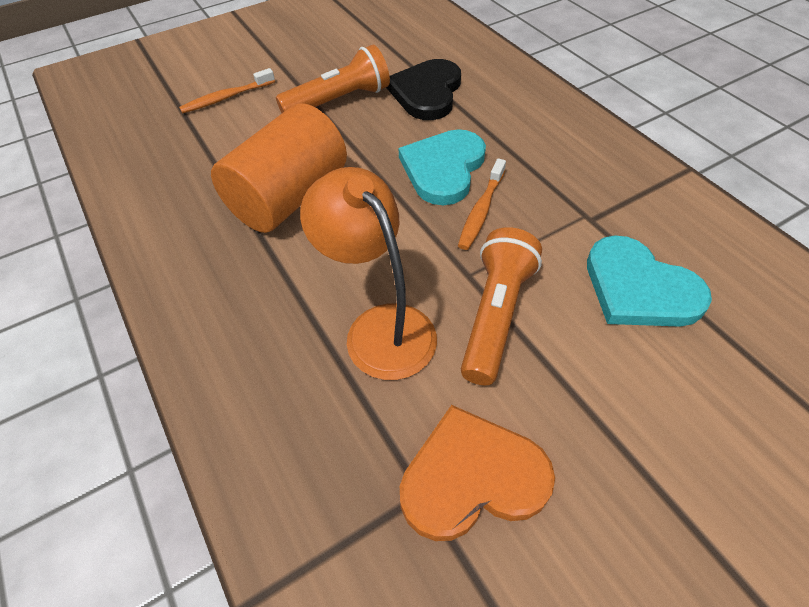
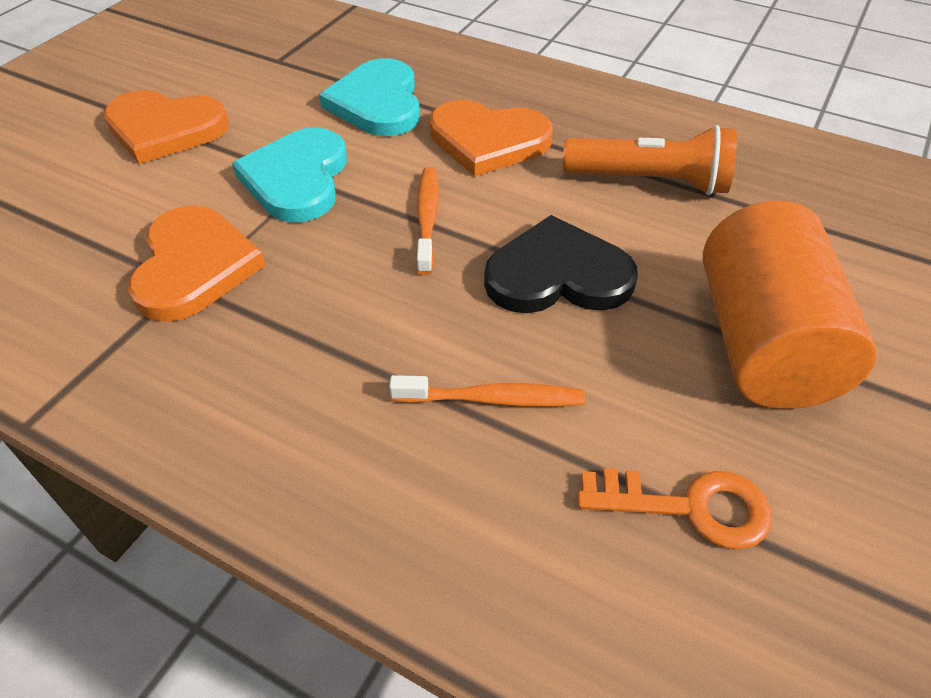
orange flashlight: 2 -> 1
orange heart: 1 -> 3
orange key: 0 -> 1
orange lamp: 1 -> 0

